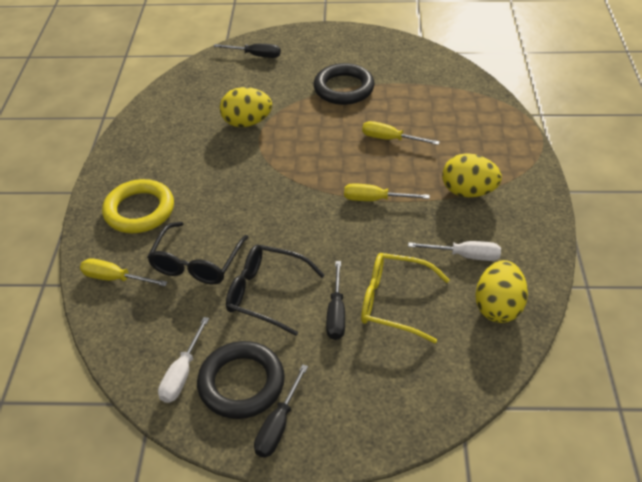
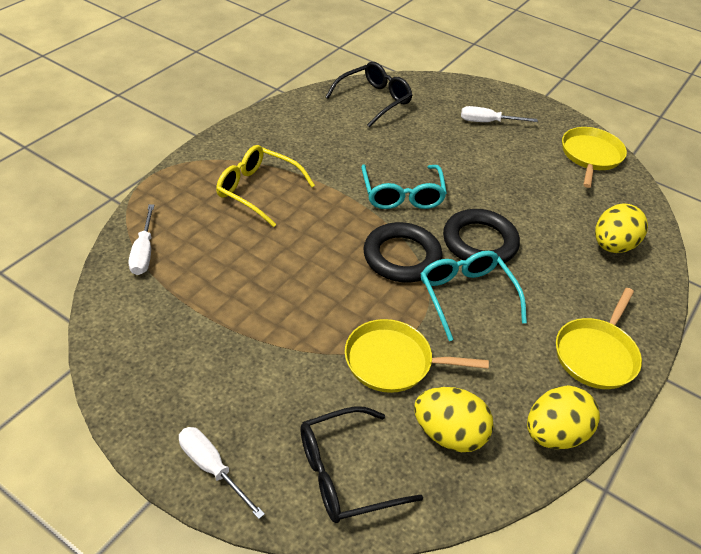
black screwdriver: 3 -> 0
turquoise glasses: 0 -> 2
white screwdriver: 2 -> 3
yellow pan: 0 -> 3
yellow ring: 1 -> 0
yellow screwdriver: 3 -> 0

